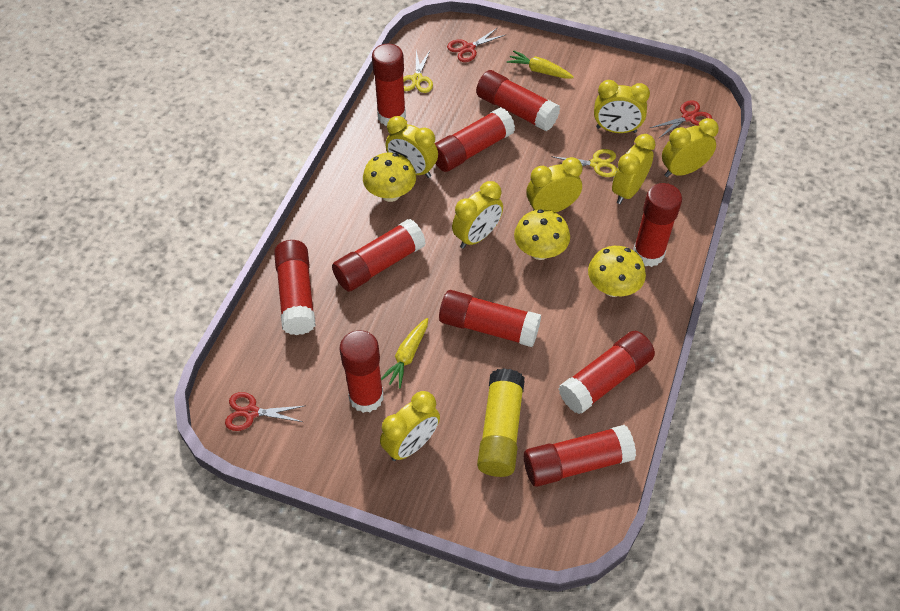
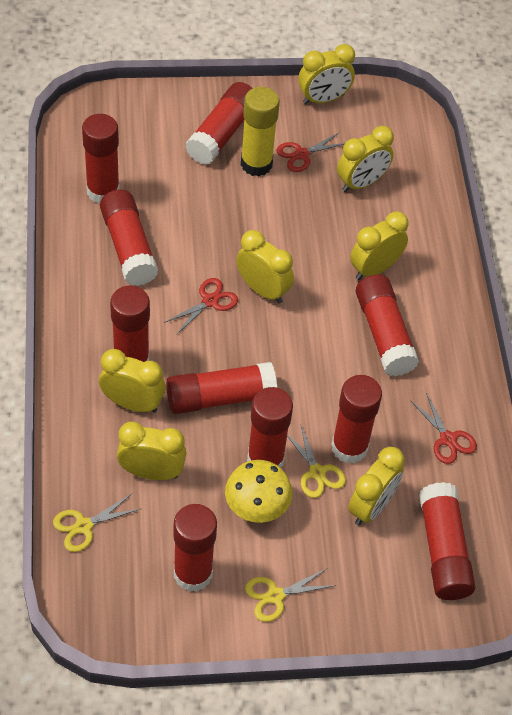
yellow carrot: 2 -> 0
yellow mushroom: 3 -> 1
yellow scissors: 2 -> 3

